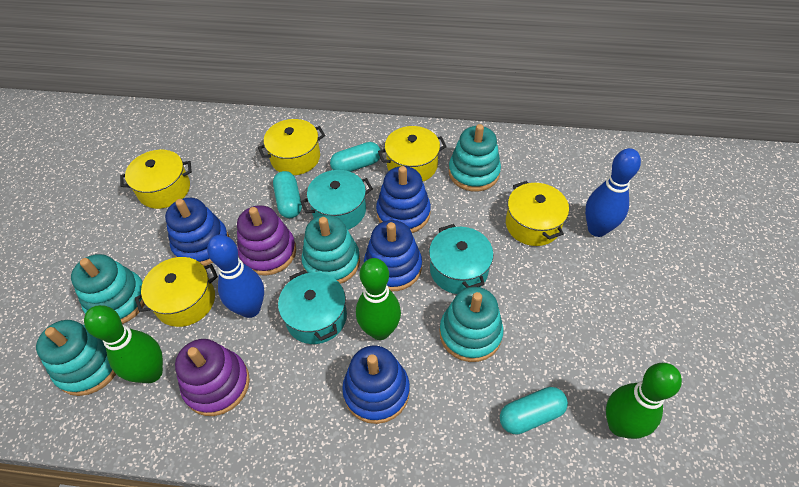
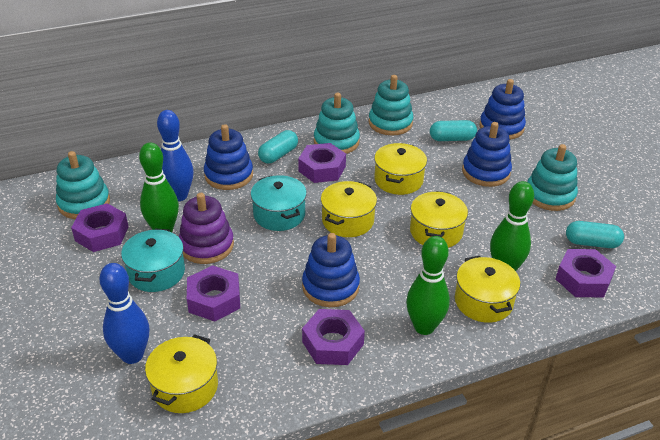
purple nut: 0 -> 5
purple stacking toy: 2 -> 1
turquoise pot: 3 -> 2
turquoise stacking toy: 5 -> 4

